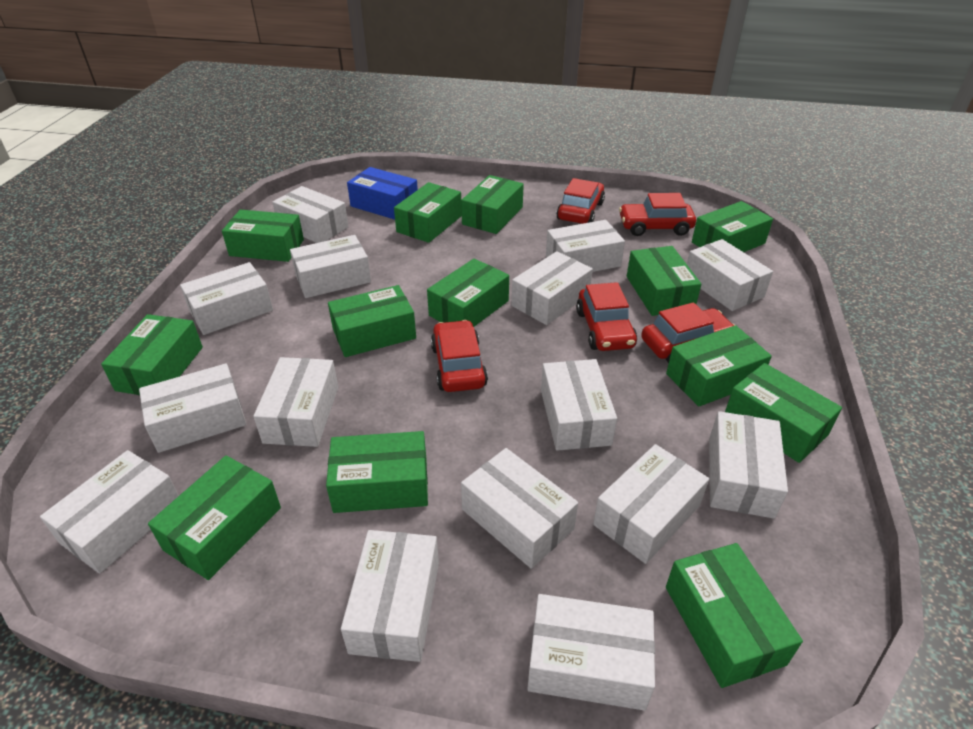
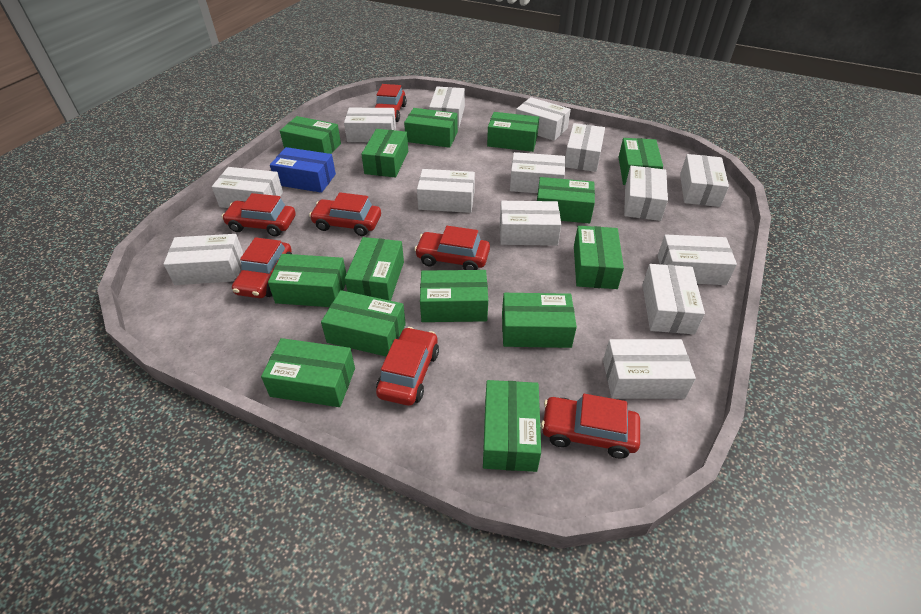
green box: 13 -> 14
red car: 5 -> 7
white box: 15 -> 14

